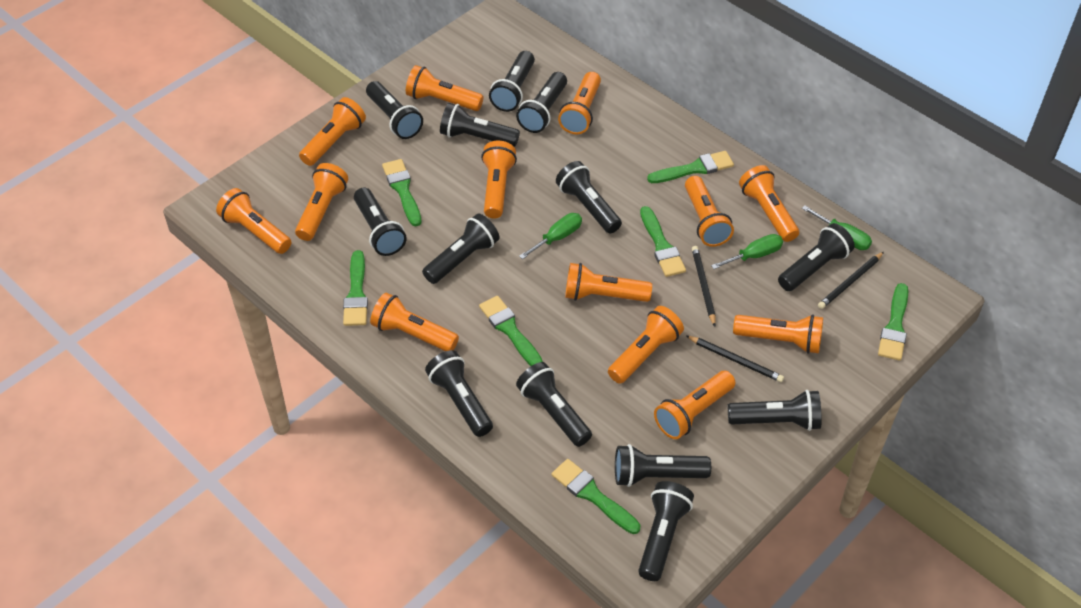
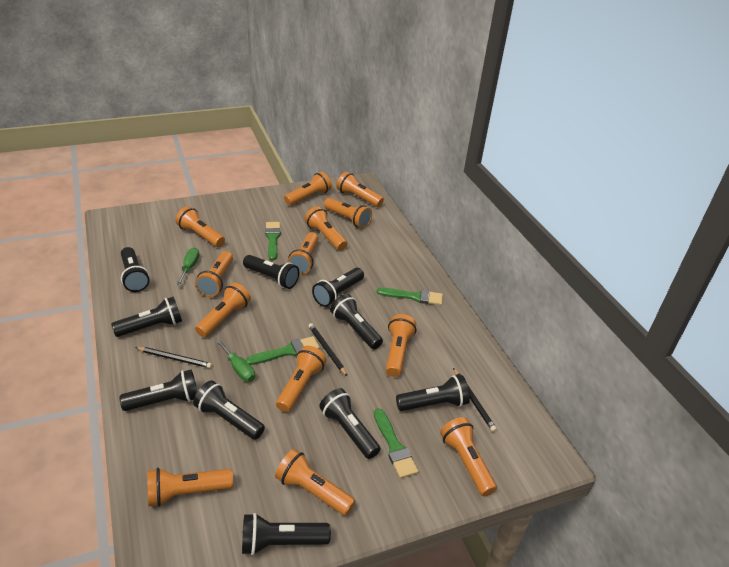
black flashlight: 13 -> 10
green brush: 7 -> 4
green screwdriver: 3 -> 2

